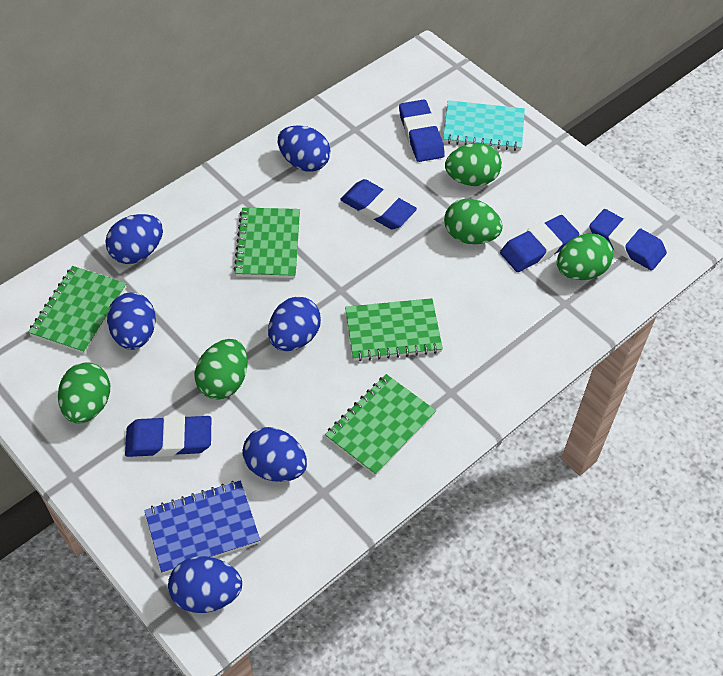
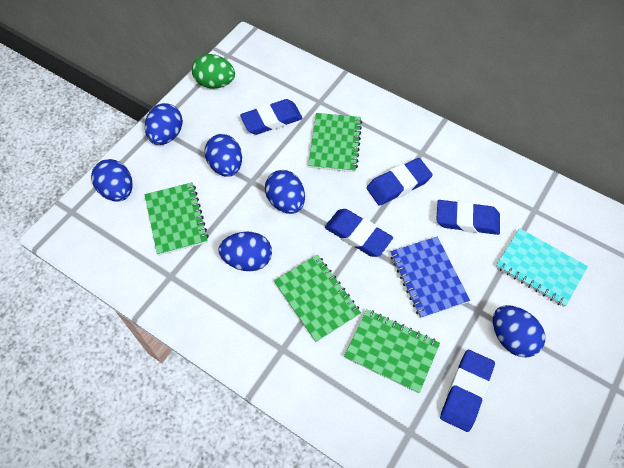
green egg: 5 -> 1

